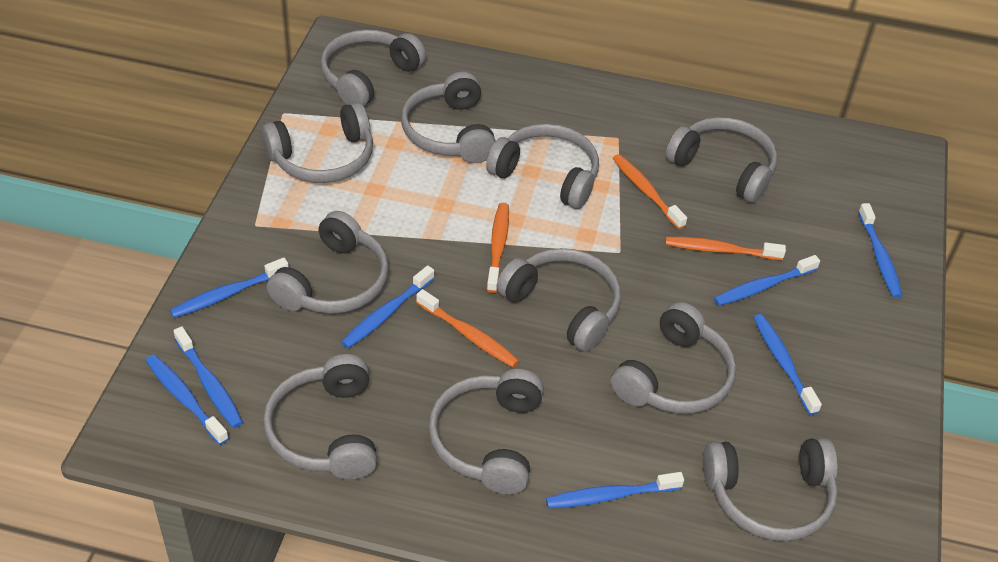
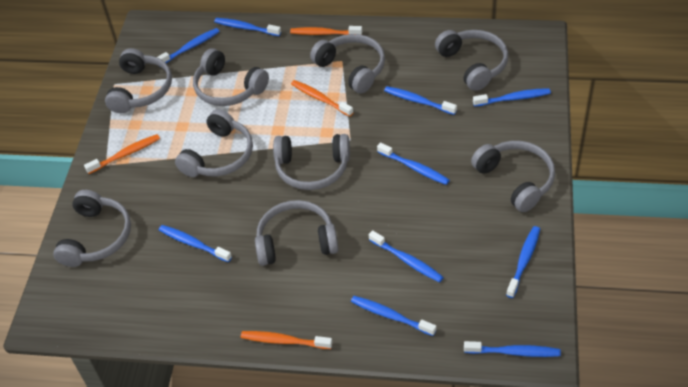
blue toothbrush: 8 -> 10
grey headphones: 11 -> 9

